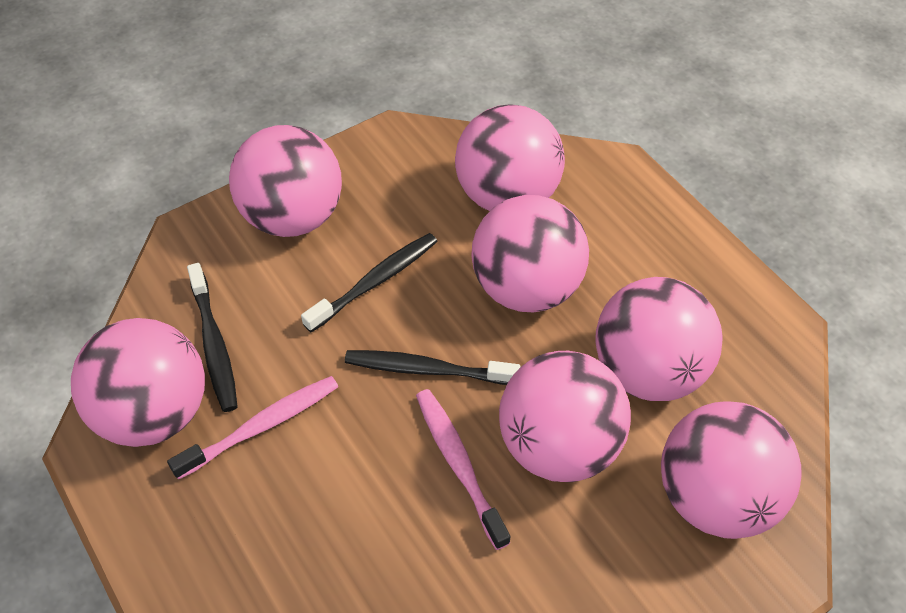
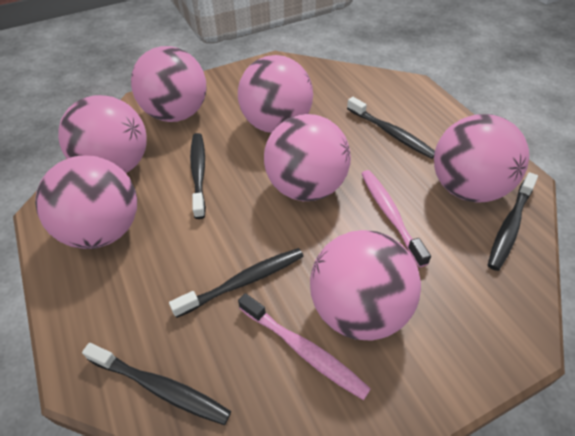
black toothbrush: 3 -> 5

